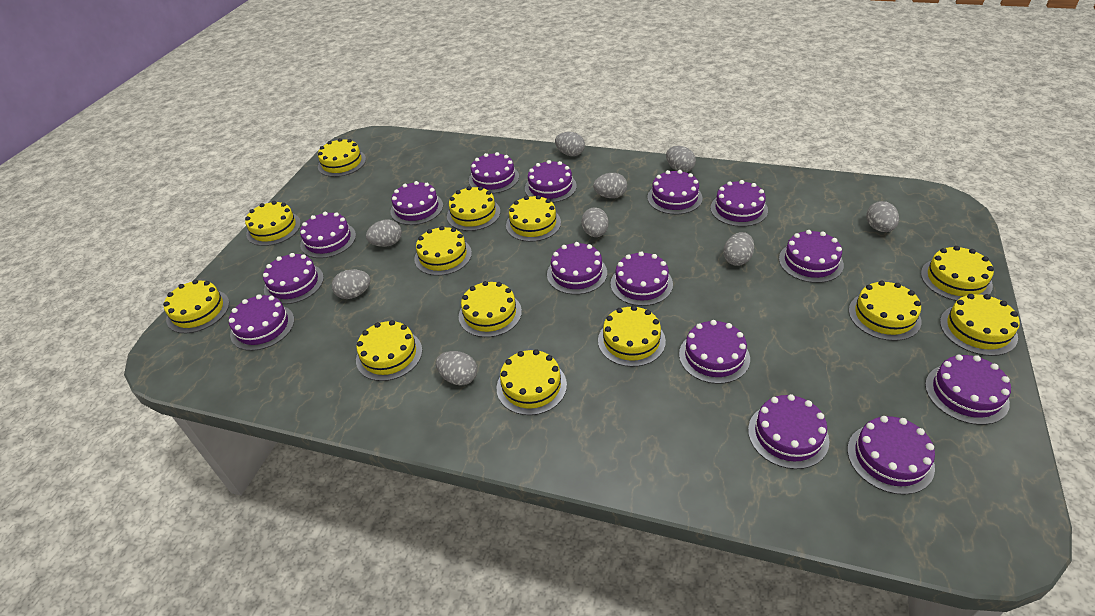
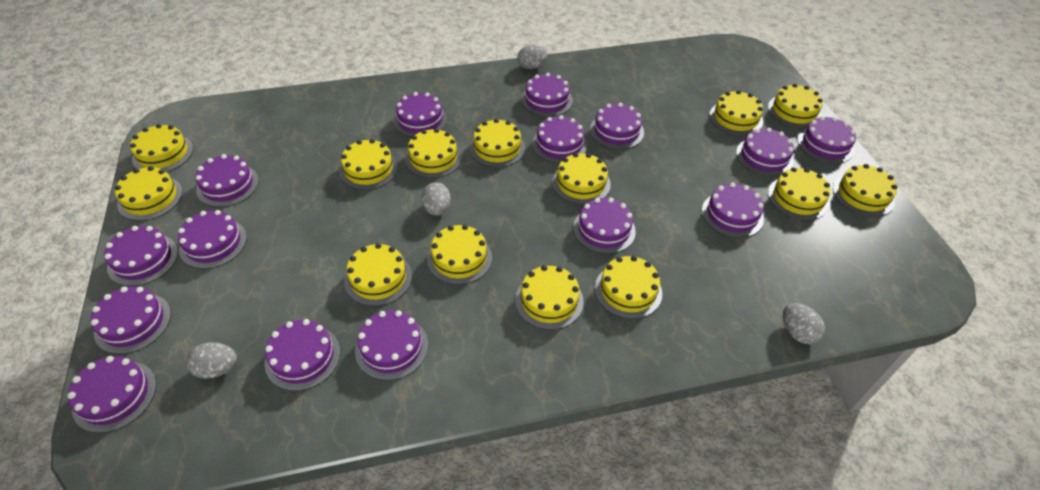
grey egg: 9 -> 4
yellow cake: 13 -> 14

